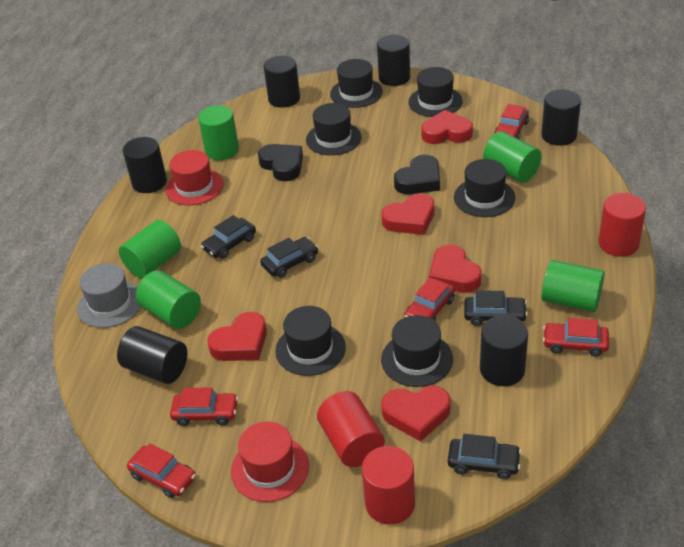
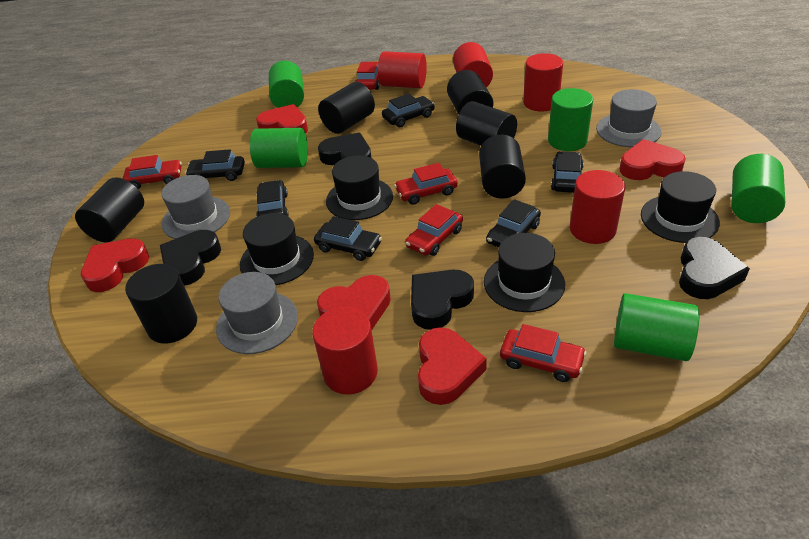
black car: 4 -> 6
black hat: 6 -> 4
black heart: 2 -> 4
grey hat: 1 -> 3
red cylinder: 3 -> 5
red hat: 2 -> 0

